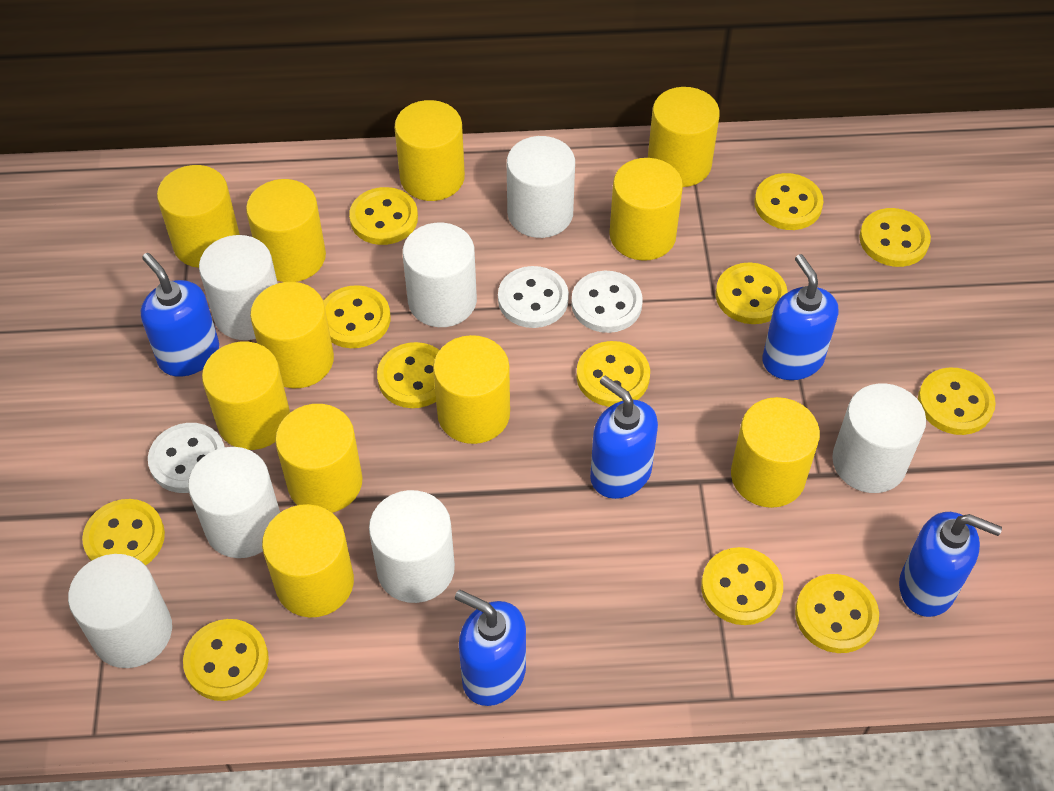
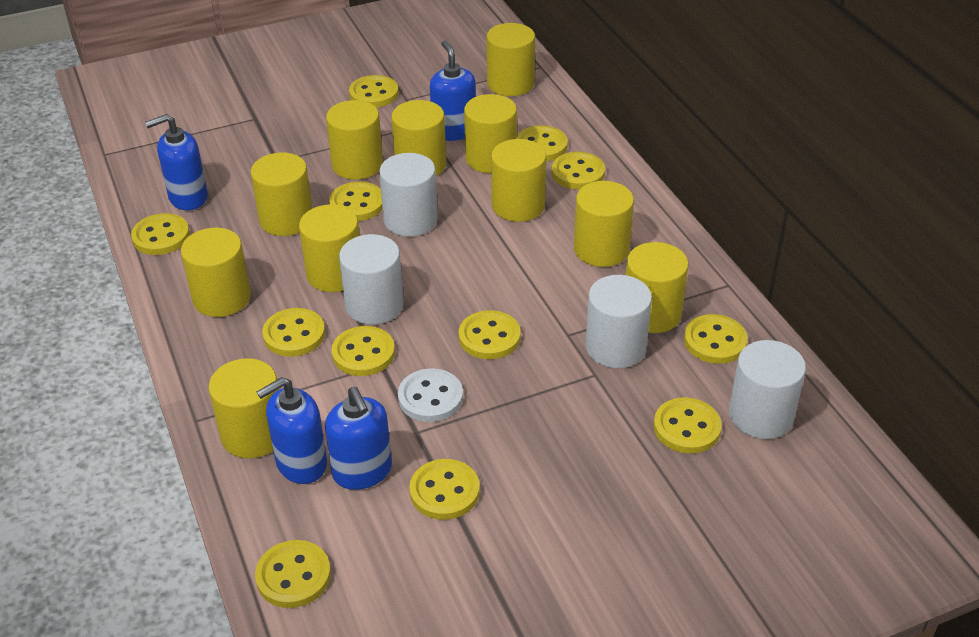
blue soap dispenser: 5 -> 4
white button: 3 -> 1
white cylinder: 7 -> 4

